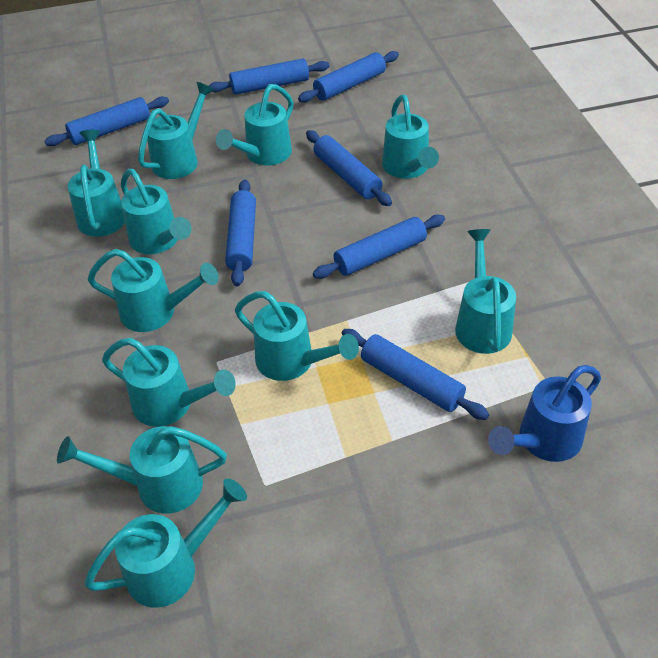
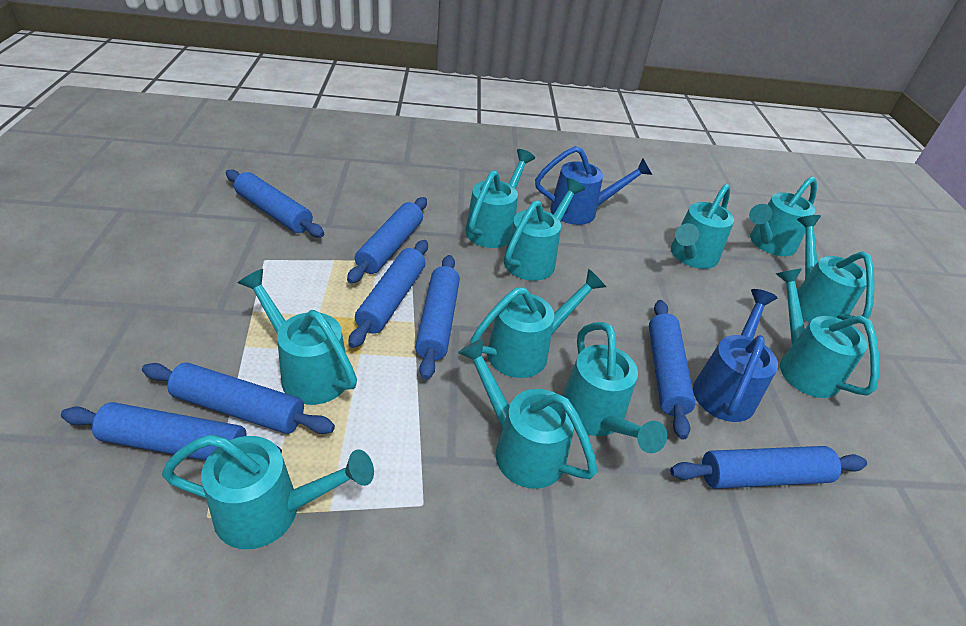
blue rolling pin: 7 -> 8
blue watering can: 1 -> 2

